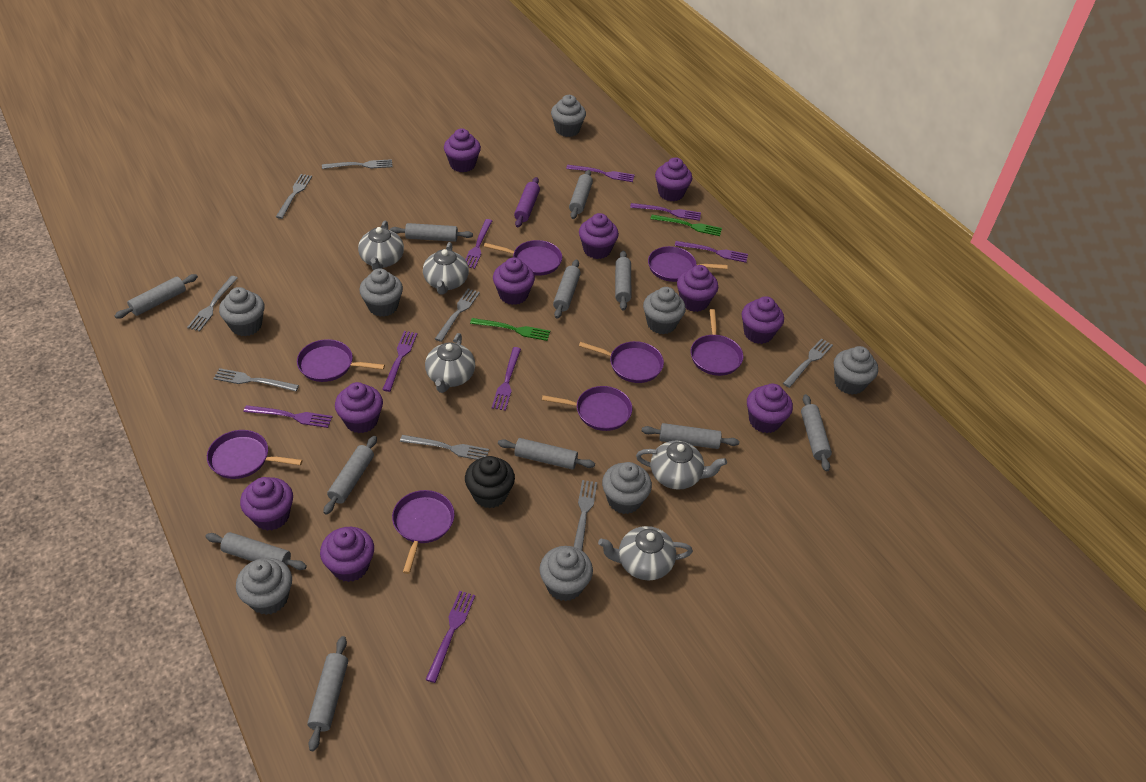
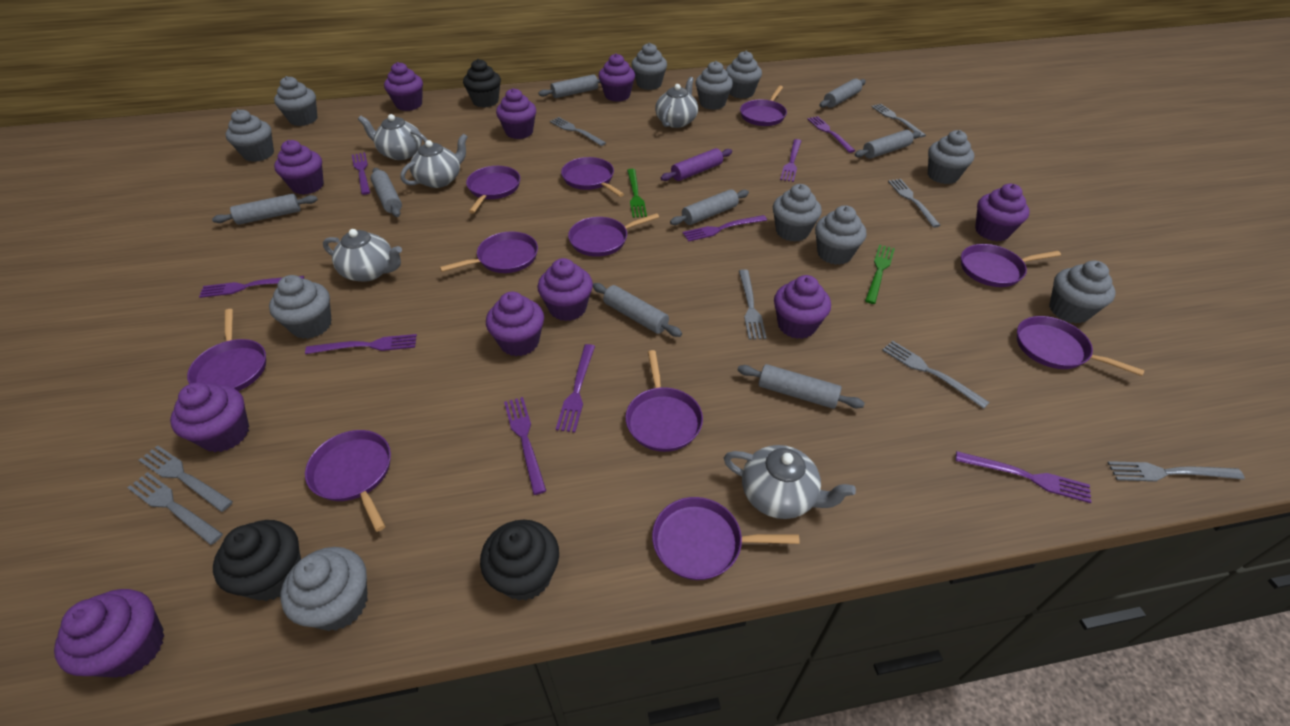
black cupcake: 1 -> 3
grey cupcake: 8 -> 11
grey rolling pin: 11 -> 8
purple fork: 8 -> 9
purple pan: 8 -> 11

